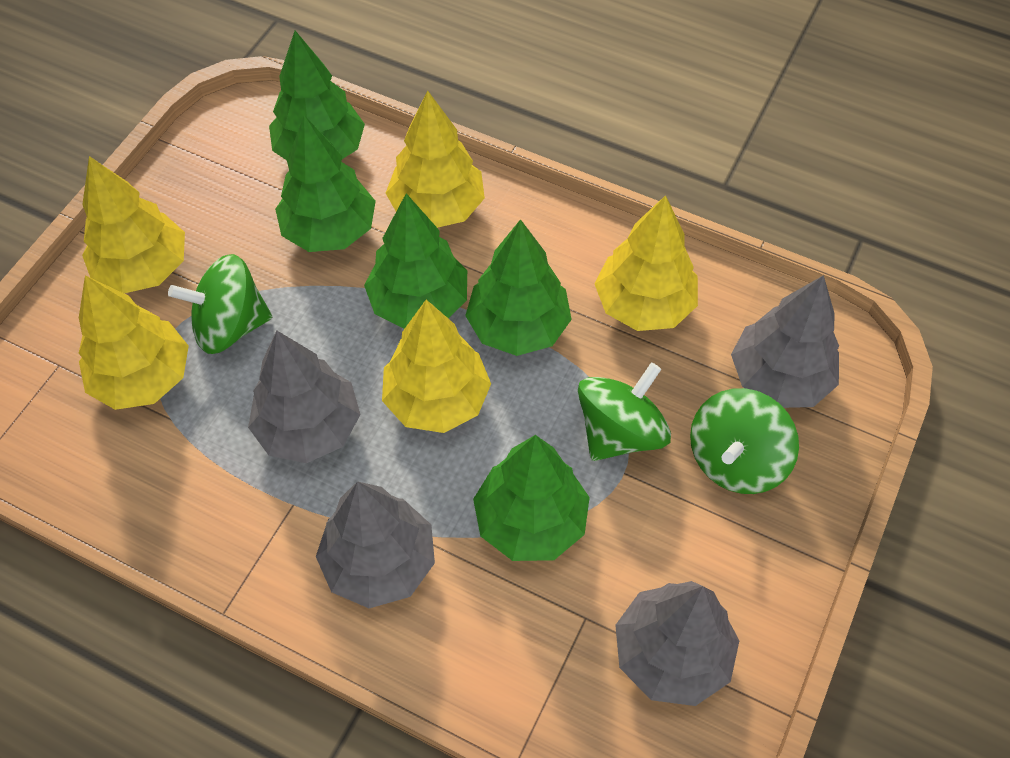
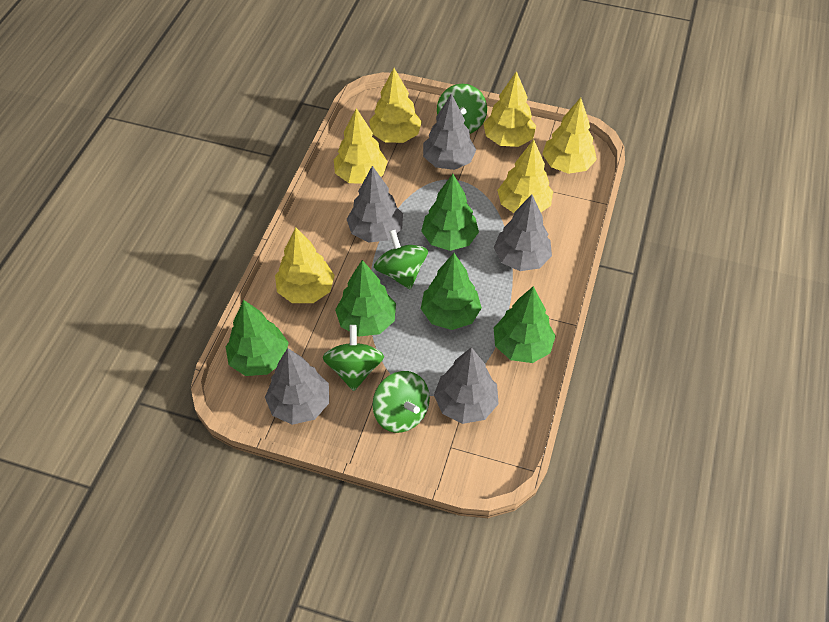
green spinning top: 3 -> 4
grey tree: 4 -> 5
yellow tree: 5 -> 6

